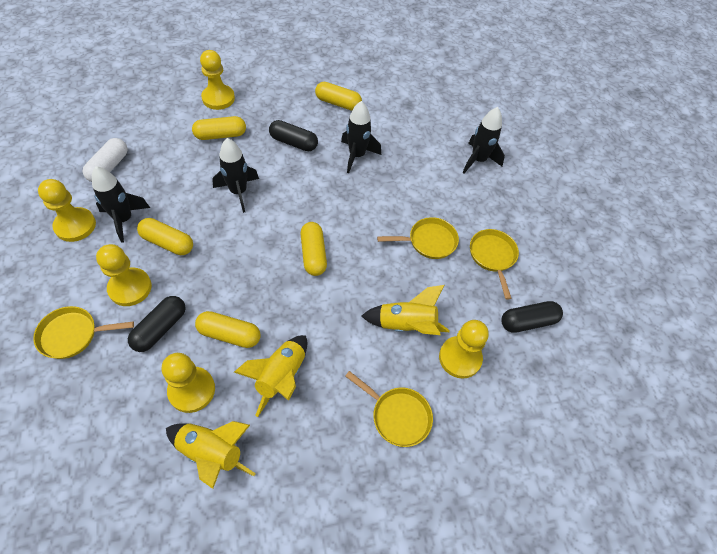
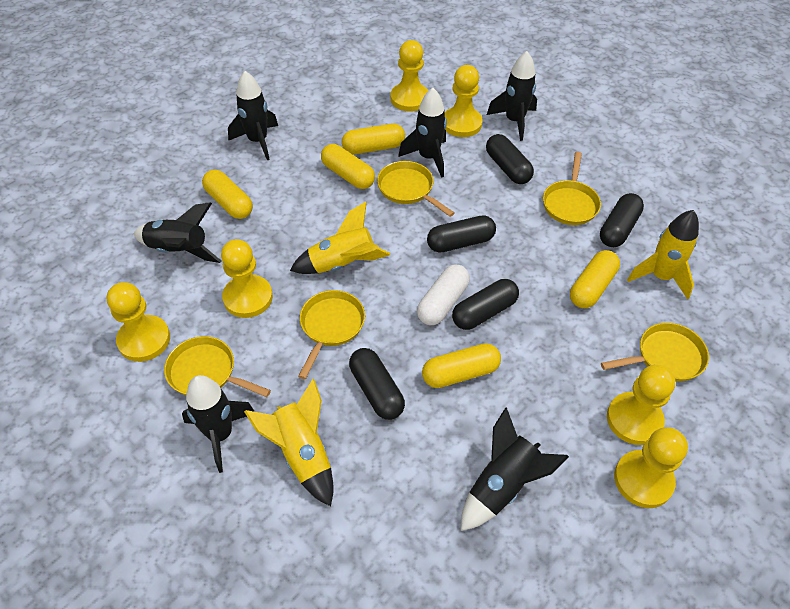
black capsule: 3 -> 5
black rocket: 4 -> 6
yellow pan: 4 -> 5
yellow pawn: 5 -> 6

